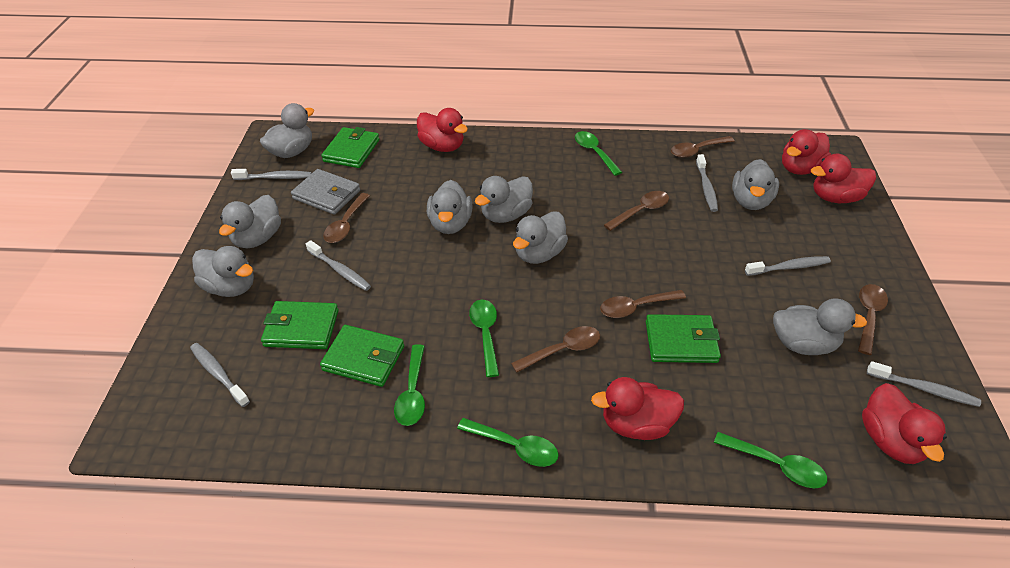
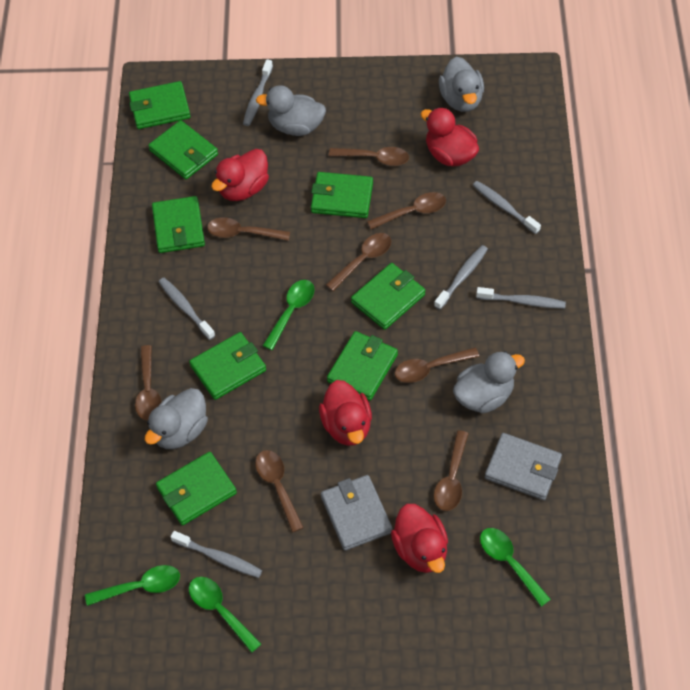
brown spoon: 6 -> 8
green spoon: 5 -> 4
green wallet: 4 -> 8
grey duck: 8 -> 4
grey wallet: 1 -> 2
red duck: 5 -> 4

